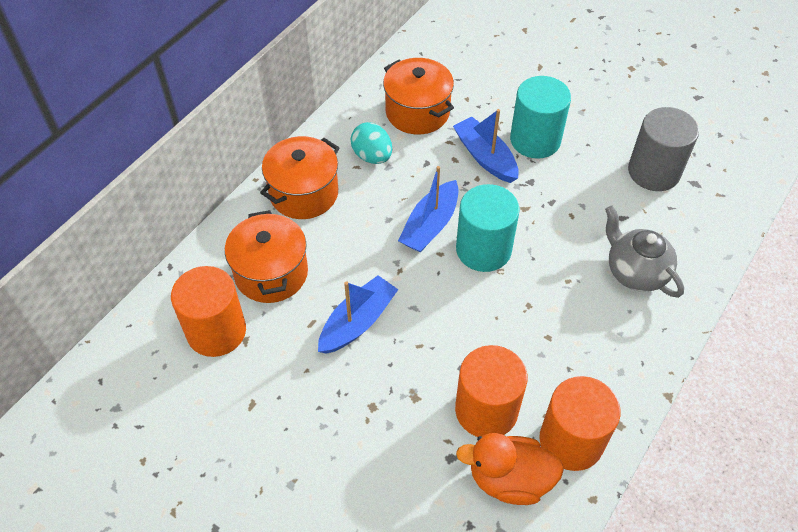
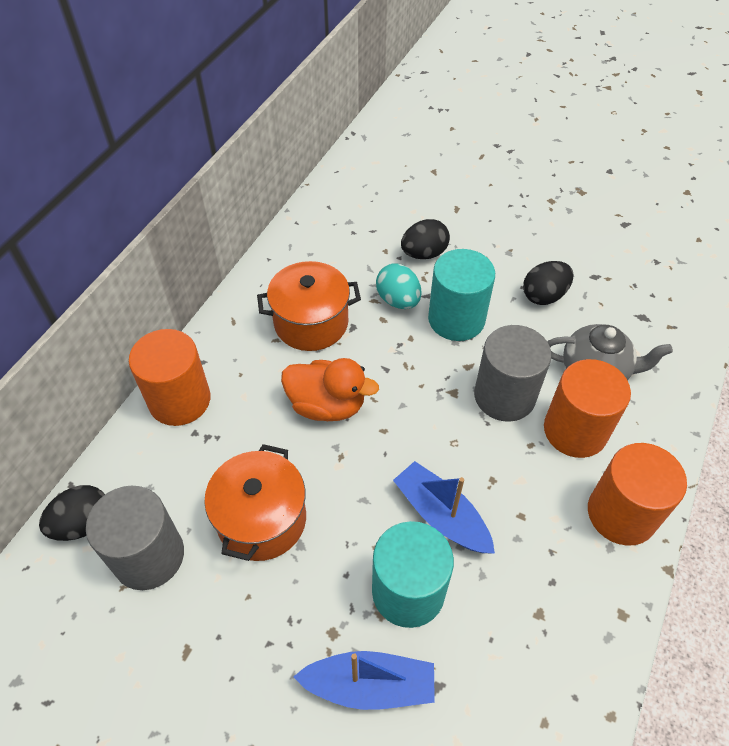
black egg: 0 -> 3
blue boat: 3 -> 2
grey cylinder: 1 -> 2
orange pot: 3 -> 2

